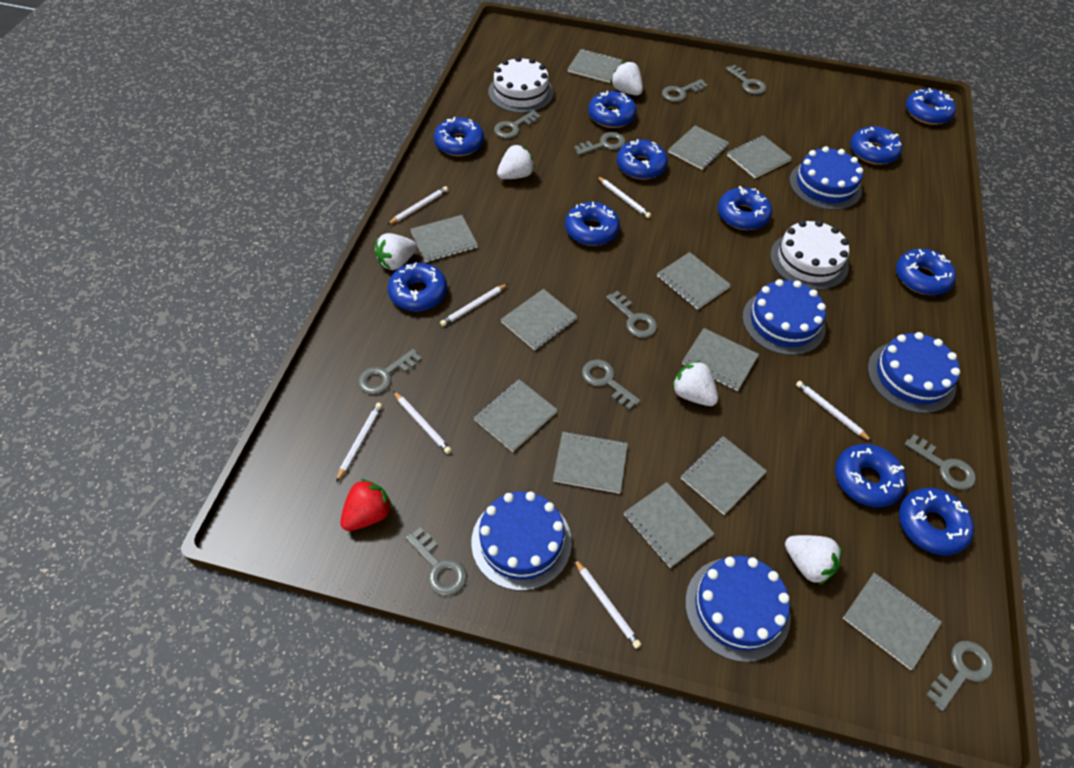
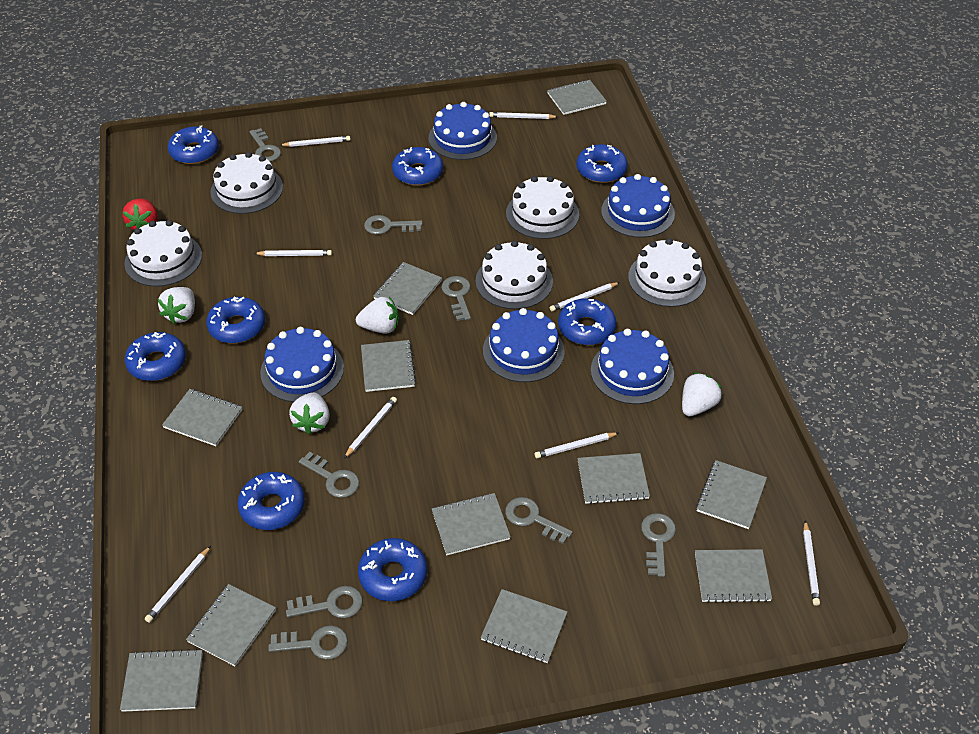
blue donut: 11 -> 8
grey key: 10 -> 8
grey notebook: 12 -> 11
white cake: 2 -> 5
white pencil: 7 -> 8
white strawberry: 5 -> 4

